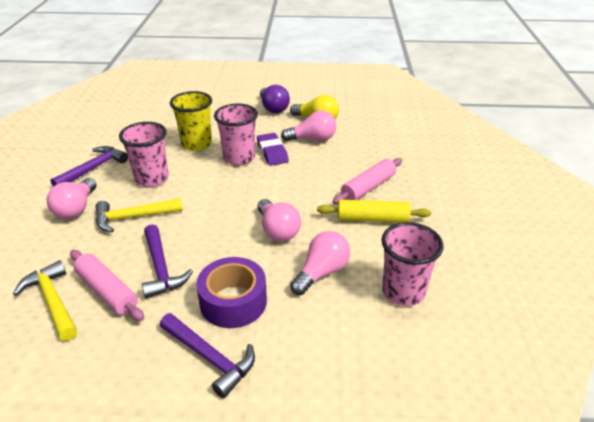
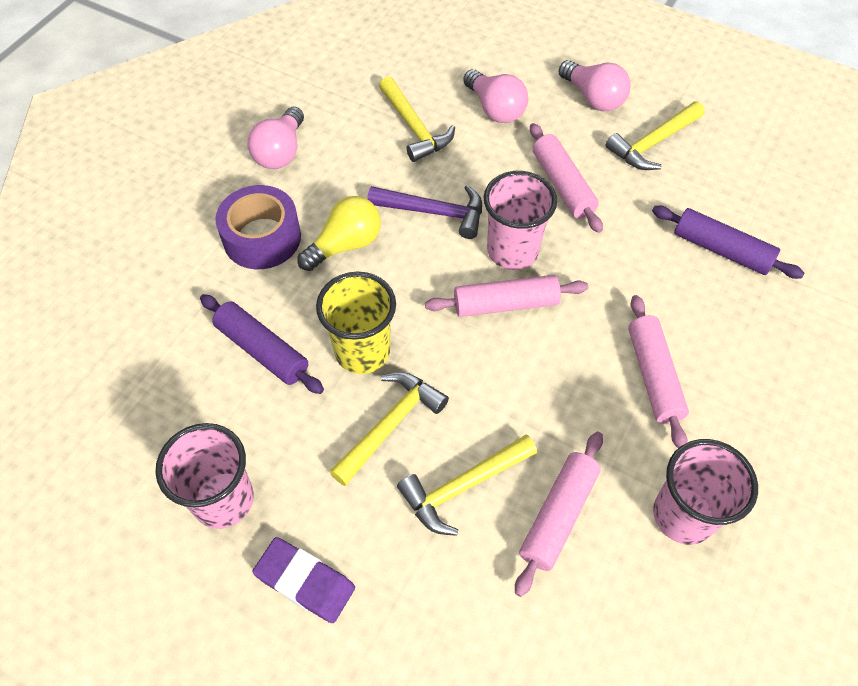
pink light bulb: 4 -> 3
pink rolling pin: 2 -> 4
purple hammer: 3 -> 1
purple light bulb: 1 -> 0
purple rolling pin: 0 -> 2
yellow hammer: 2 -> 4
yellow rolling pin: 1 -> 0

